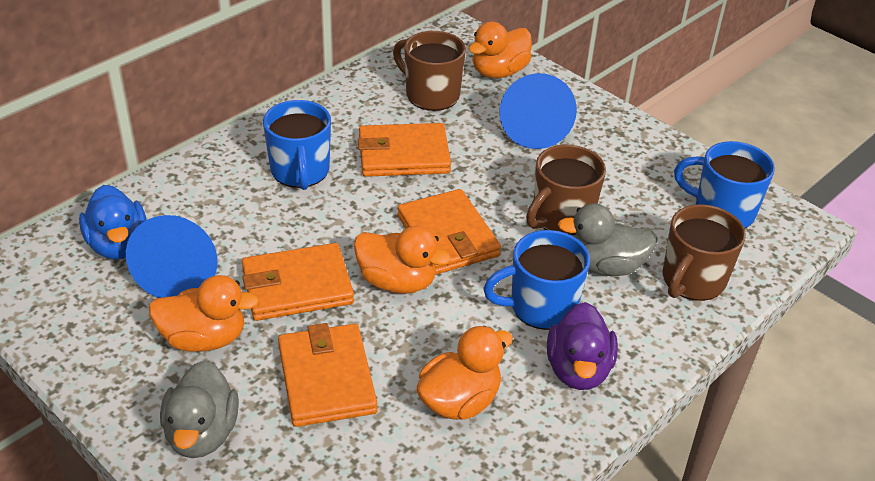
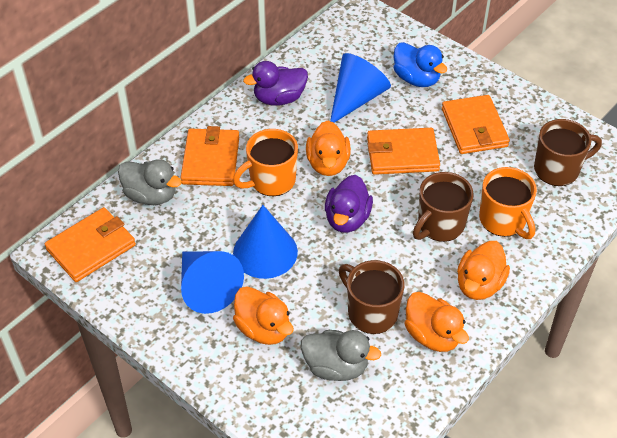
blue cone: 2 -> 3
blue mug: 3 -> 0
orange mug: 0 -> 2
purple duck: 1 -> 2

